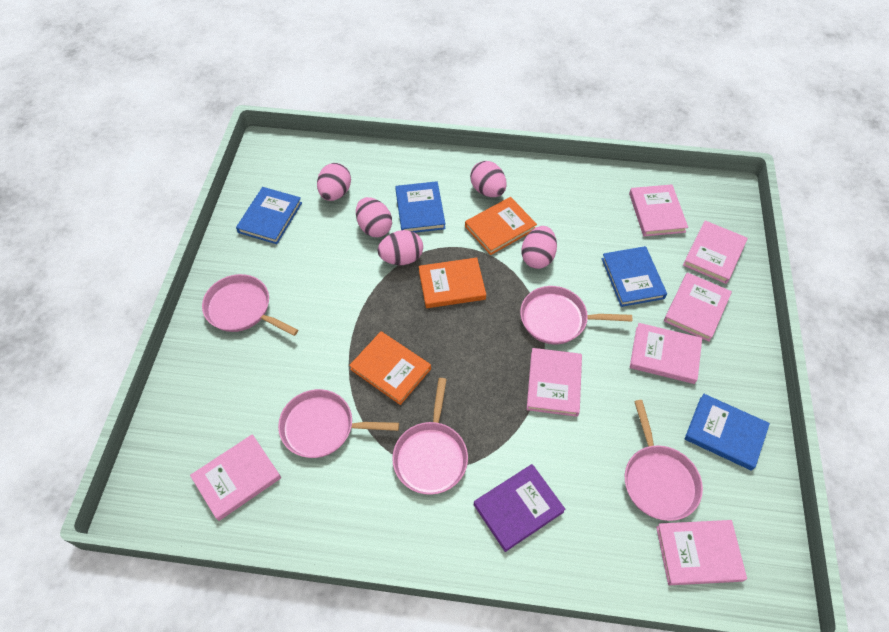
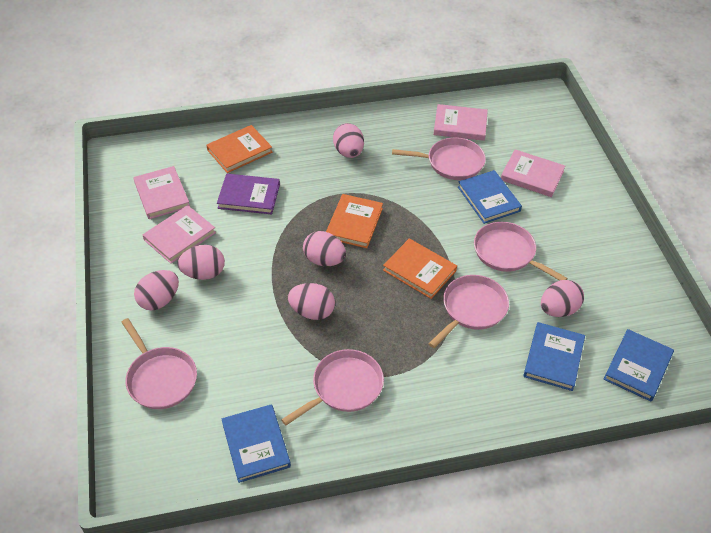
pink book: 7 -> 4
pink egg: 5 -> 6

